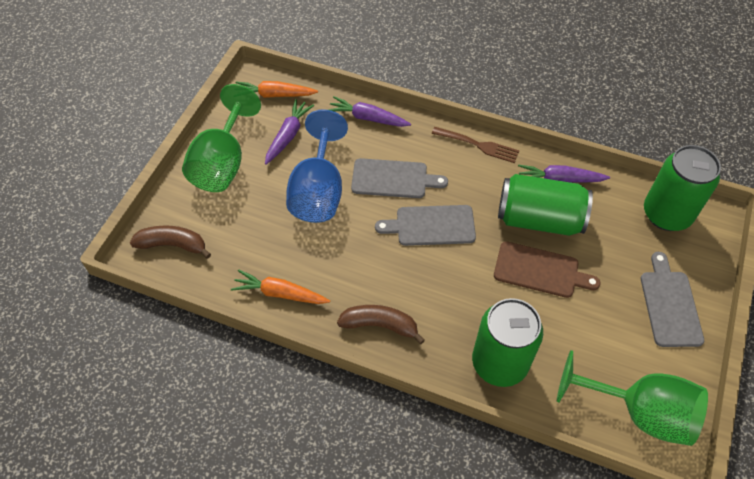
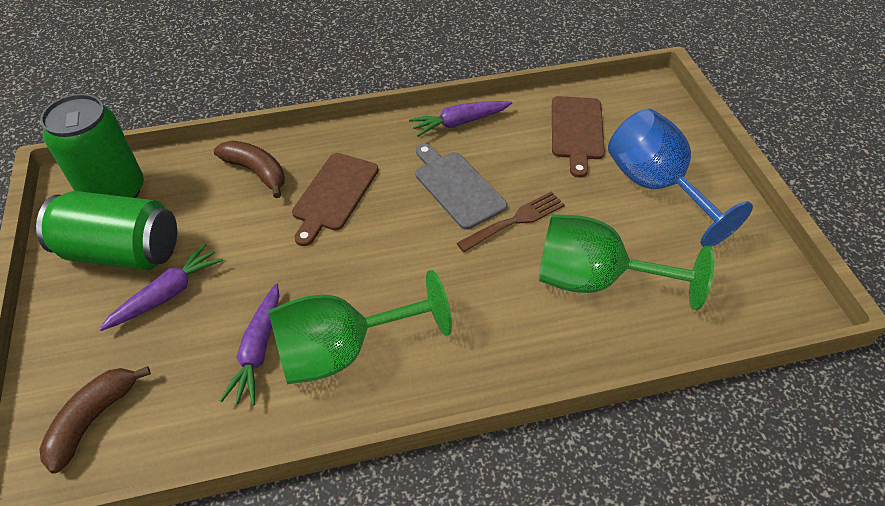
brown cutting board: 1 -> 2
green can: 3 -> 2
grey cutting board: 3 -> 1
orange carrot: 2 -> 0

